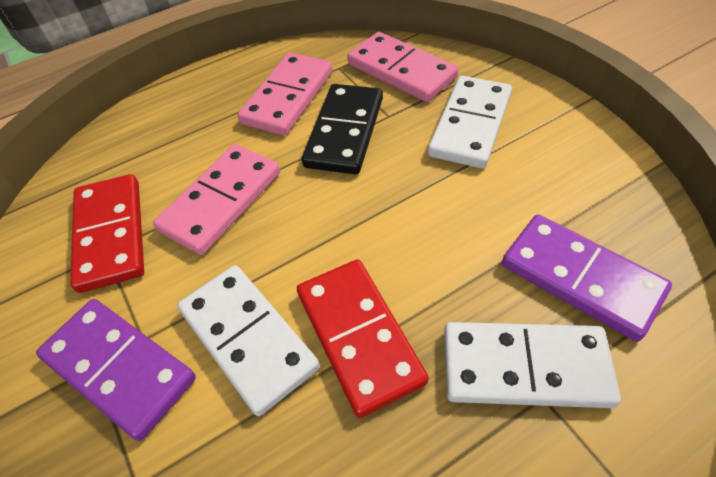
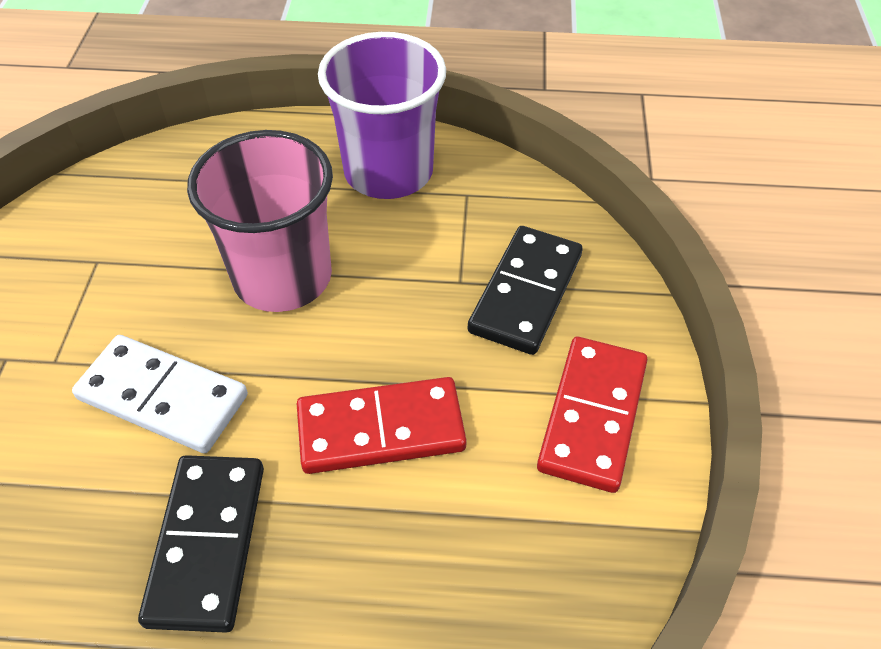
black domino: 1 -> 2
pink cup: 0 -> 1
pink domino: 3 -> 0
purple cup: 0 -> 1
purple domino: 2 -> 0
white domino: 3 -> 1

